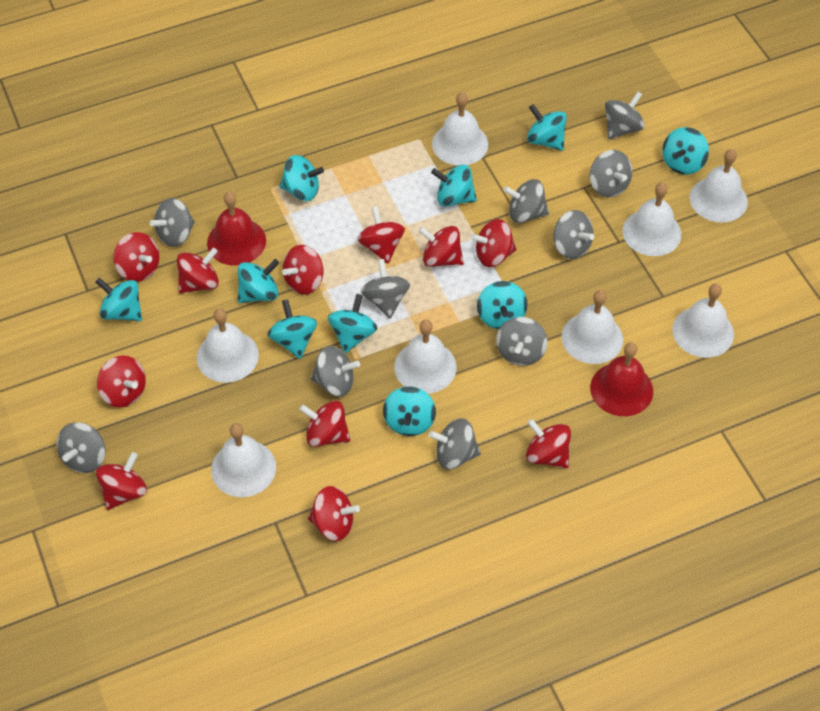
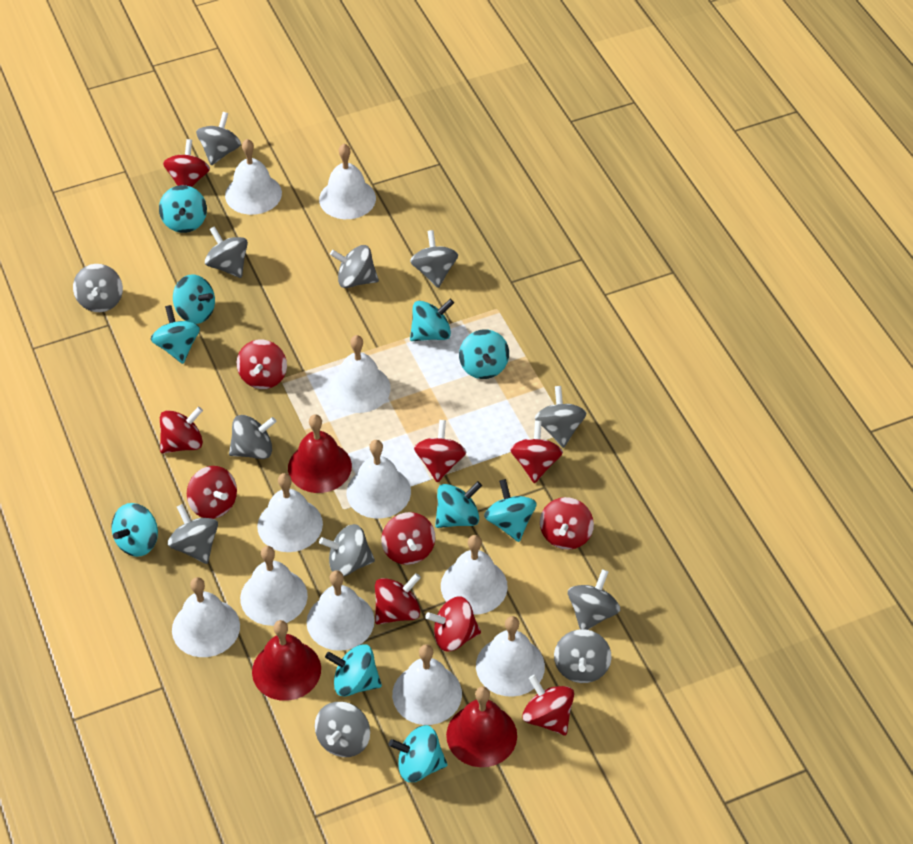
grey spinning top: 10 -> 12
red bell: 2 -> 3
white bell: 8 -> 11

